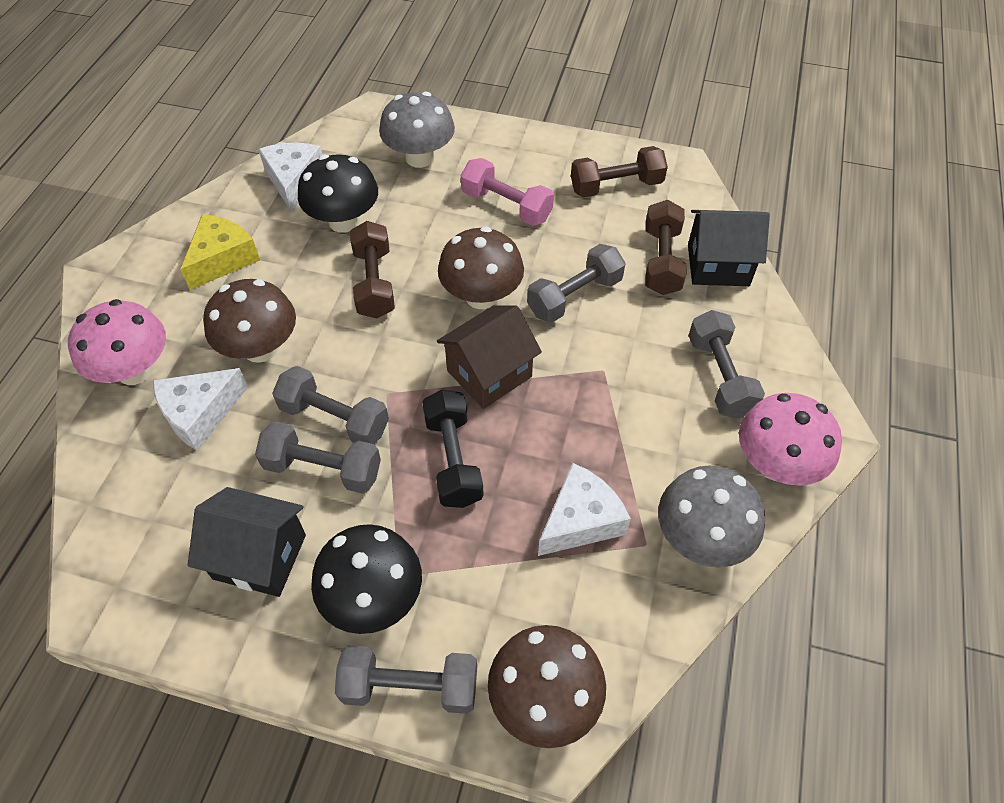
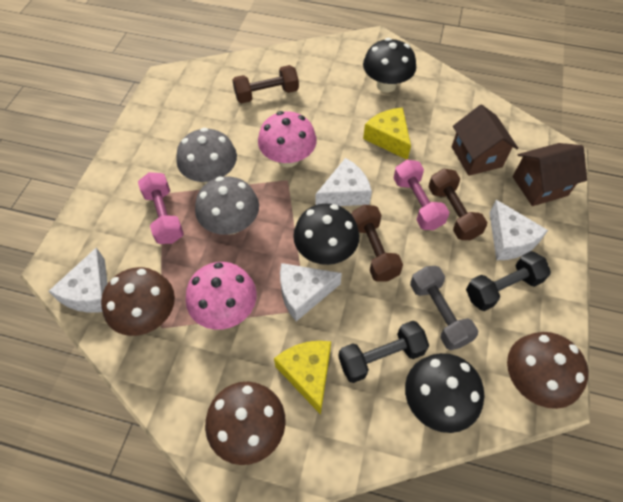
black dumbbell: 1 -> 2
black house: 2 -> 0
black mushroom: 2 -> 3
brown house: 1 -> 2
grey dumbbell: 5 -> 1
pink dumbbell: 1 -> 2
white cheese: 3 -> 4
yellow cheese: 1 -> 2

